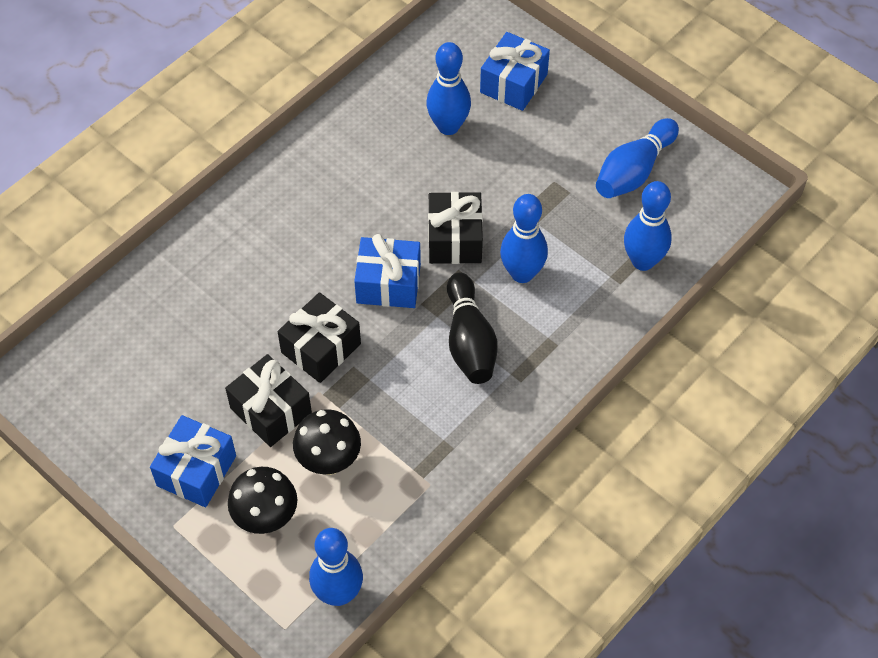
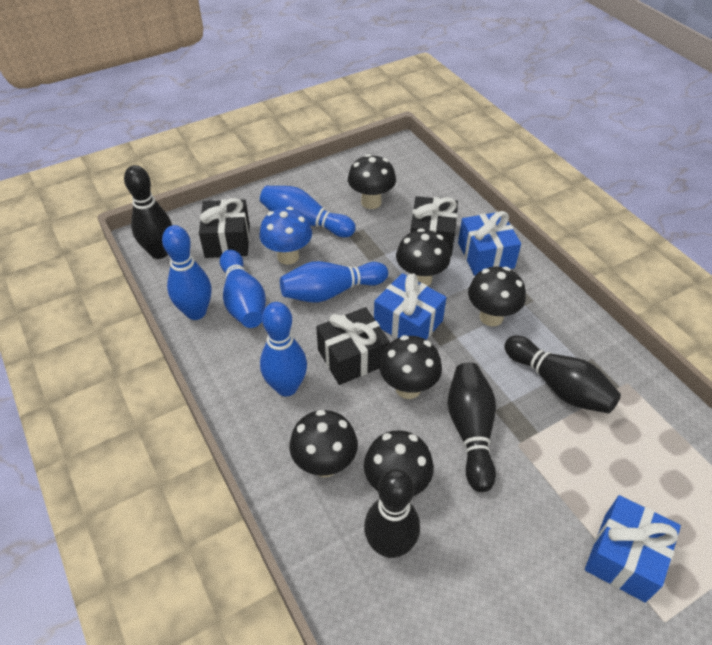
black bowling pin: 1 -> 4
black mushroom: 2 -> 6
blue mushroom: 0 -> 1

